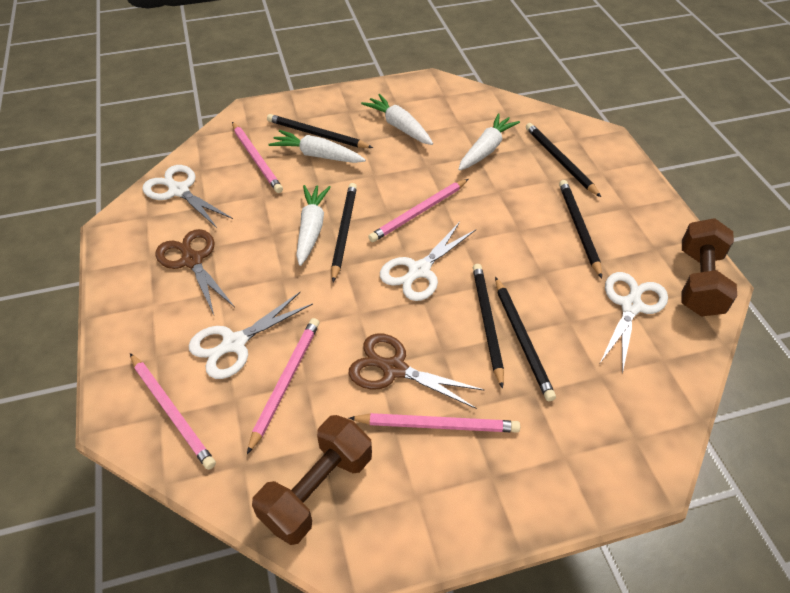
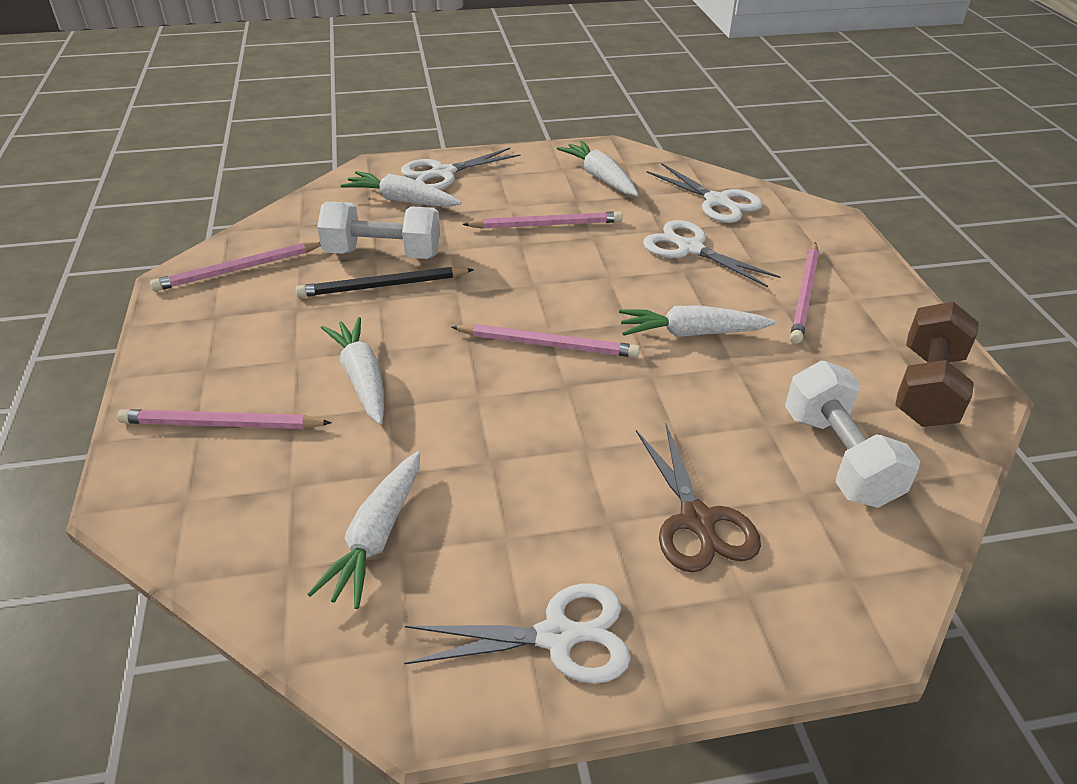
black pencil: 6 -> 1
brown dumbbell: 2 -> 1
brown scissors: 2 -> 1
white carrot: 4 -> 5
white dumbbell: 0 -> 2

